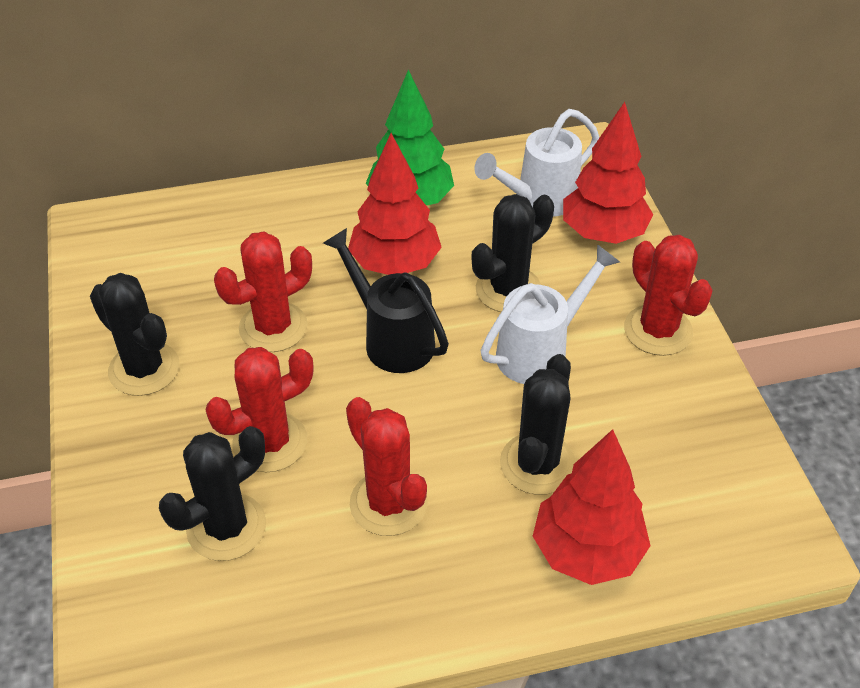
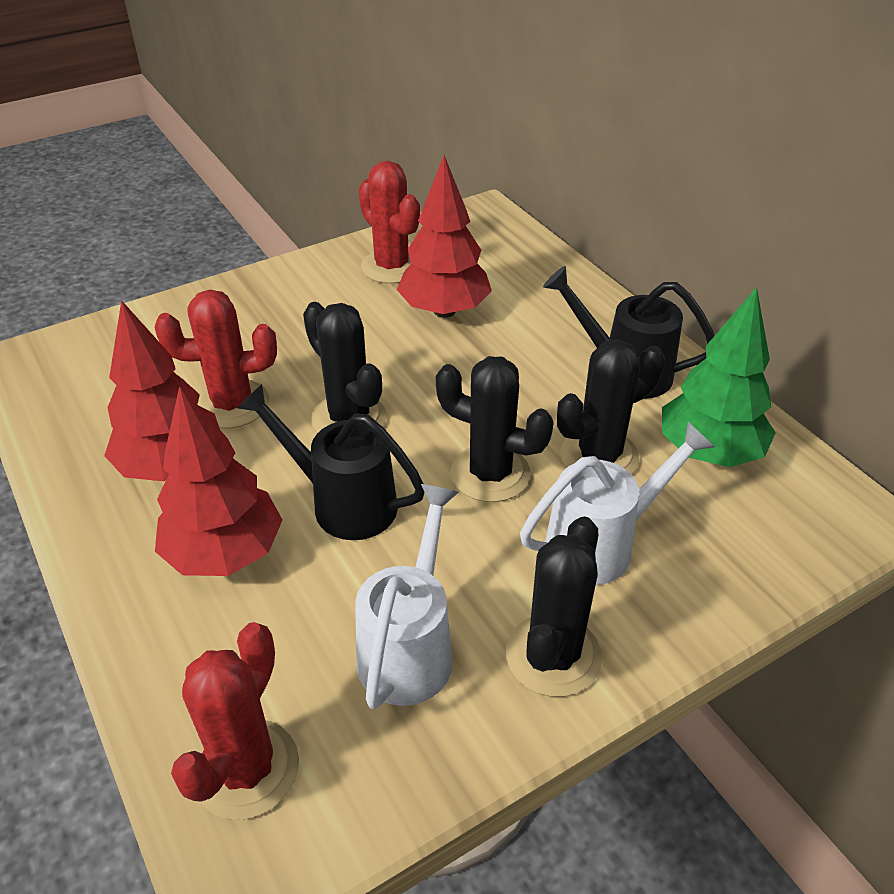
black watering can: 1 -> 2
red cactus: 4 -> 3

